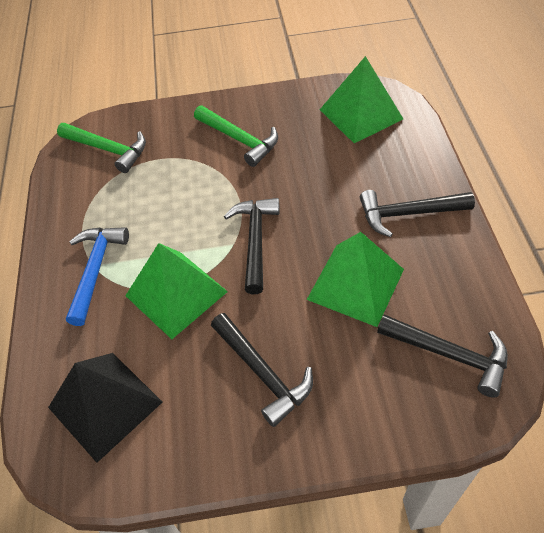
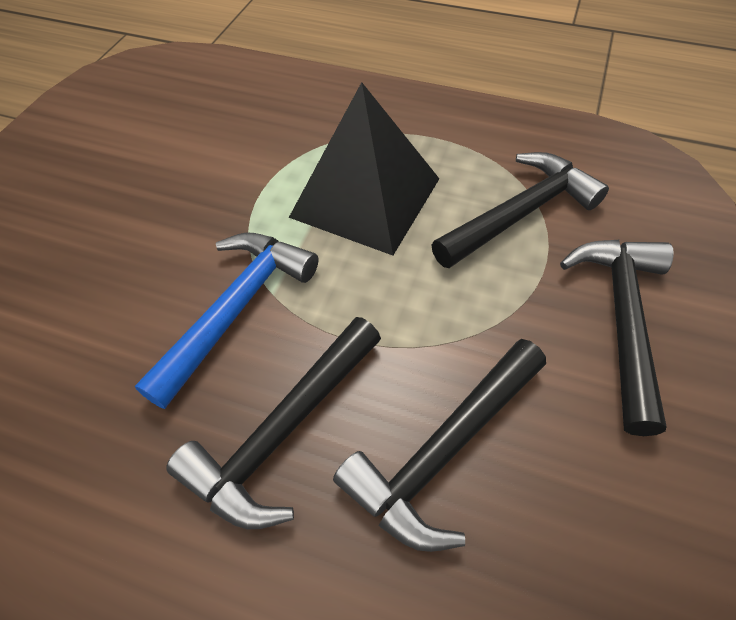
green hammer: 2 -> 0
green pyramid: 3 -> 0

